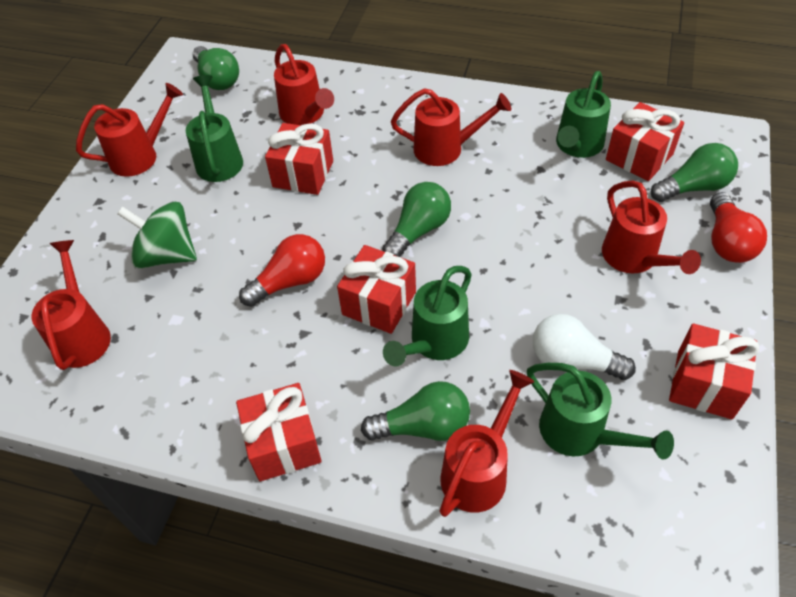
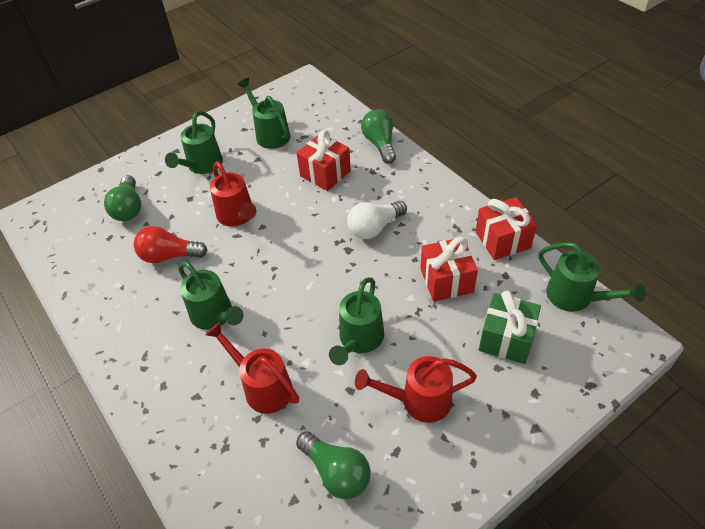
green gift: 0 -> 1
green light bulb: 4 -> 3
green spinning top: 1 -> 0
green watering can: 4 -> 5
red gift: 5 -> 3
red light bulb: 2 -> 1
red watering can: 6 -> 3

